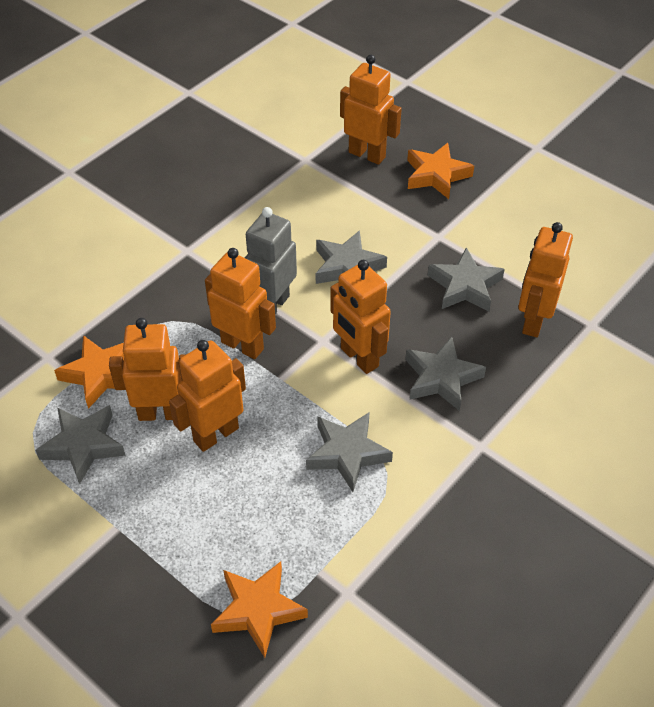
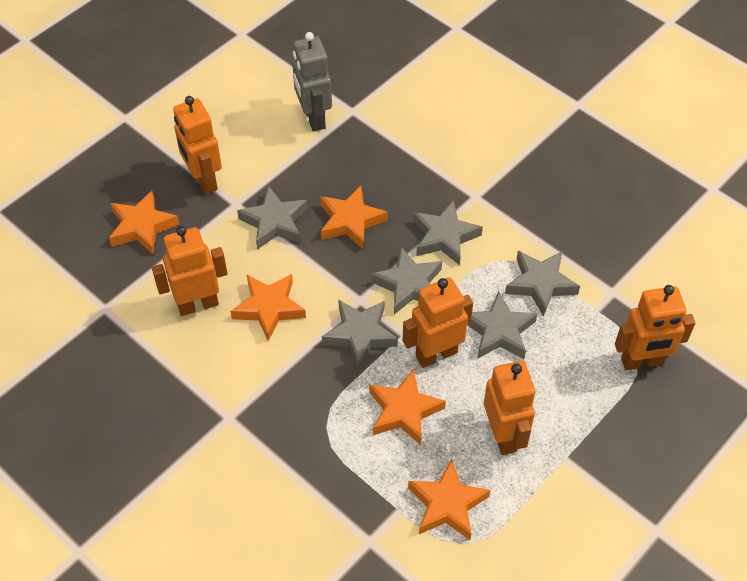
grey star: 5 -> 6
orange robot: 6 -> 5
orange star: 3 -> 5

